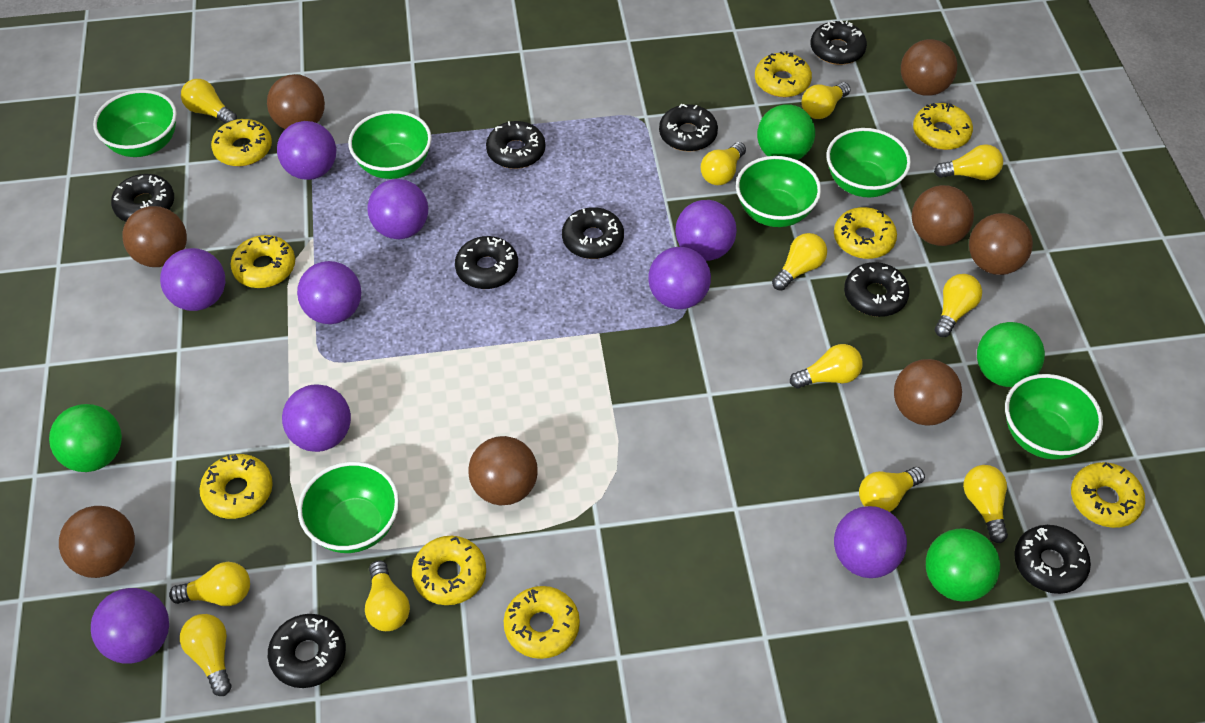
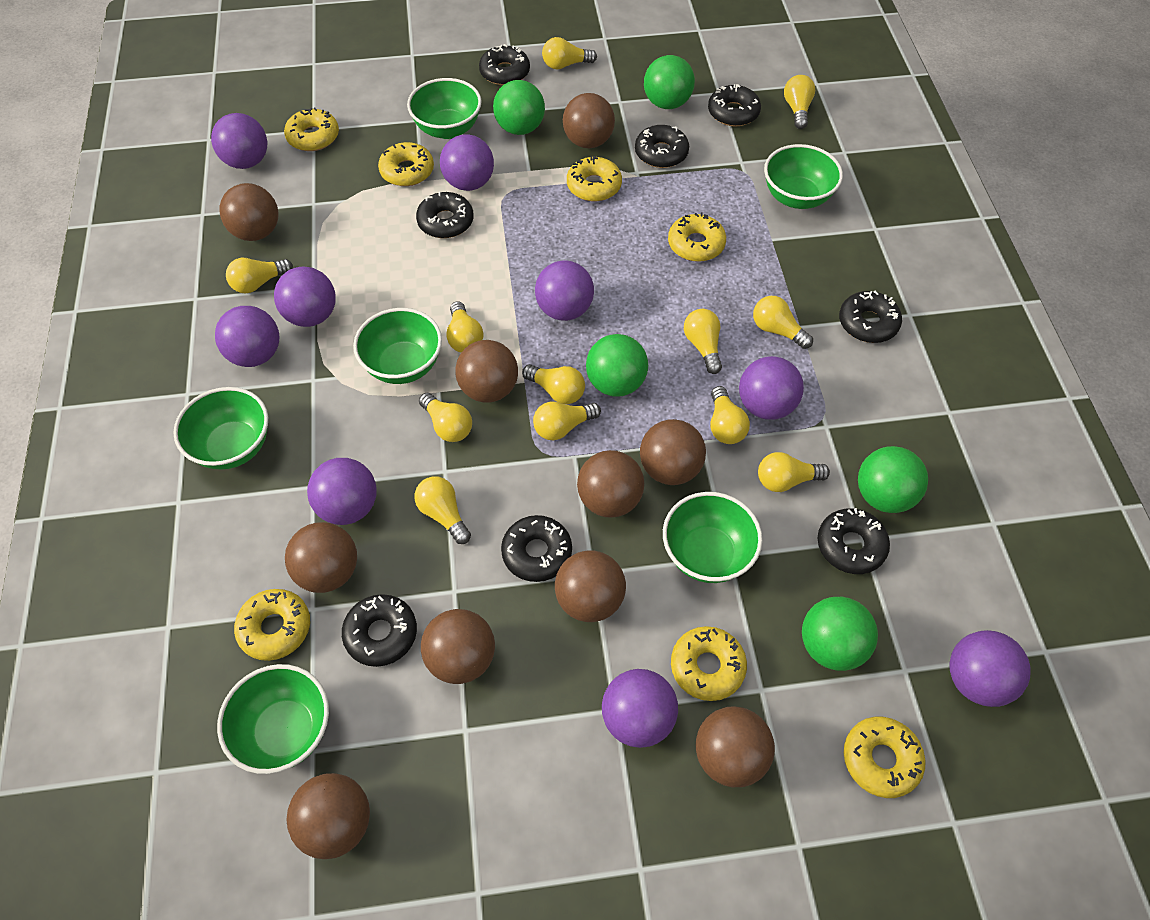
black donut: 9 -> 8
brown ball: 8 -> 10
green ball: 4 -> 5
yellow donut: 9 -> 7

